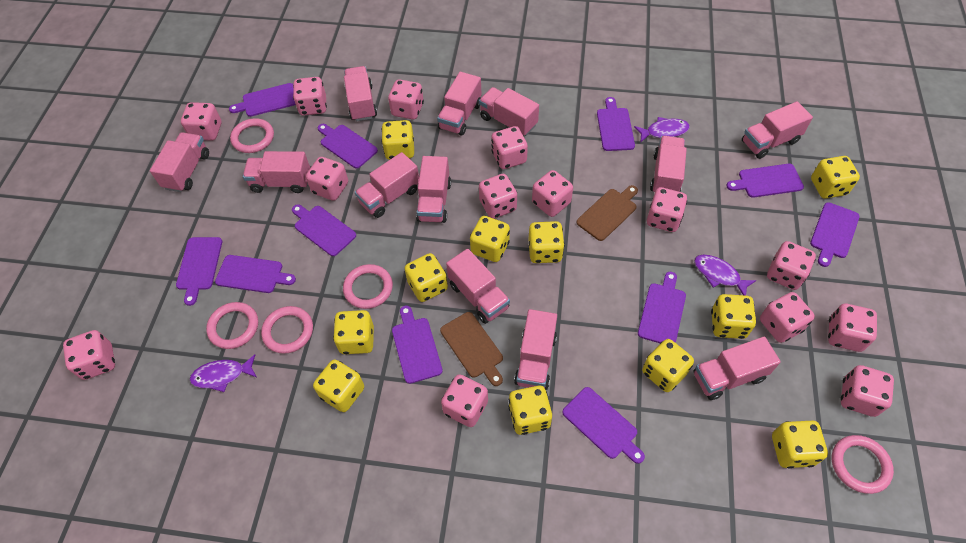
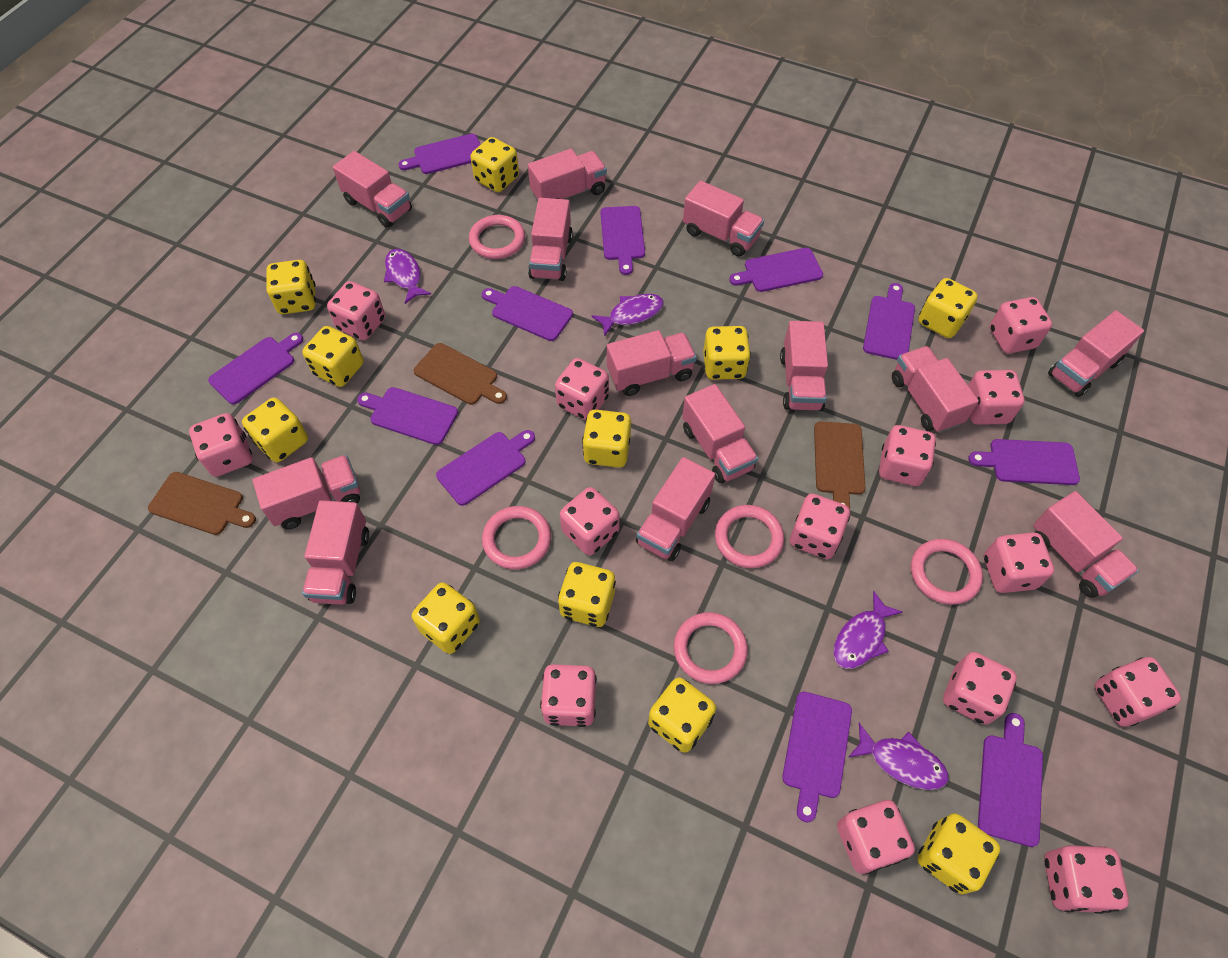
brown cutting board: 2 -> 3
pink truck: 12 -> 13
purple fish: 3 -> 4

